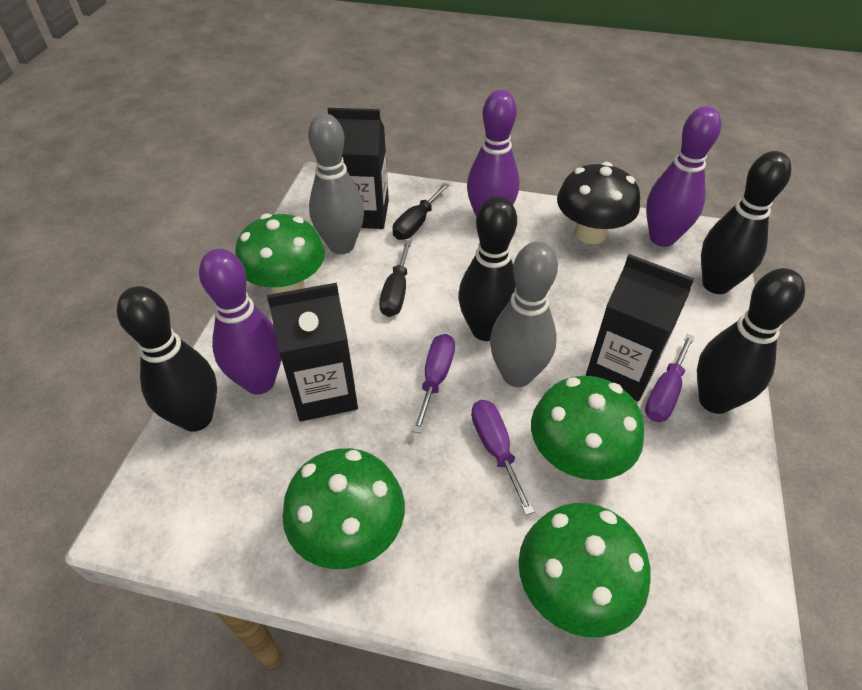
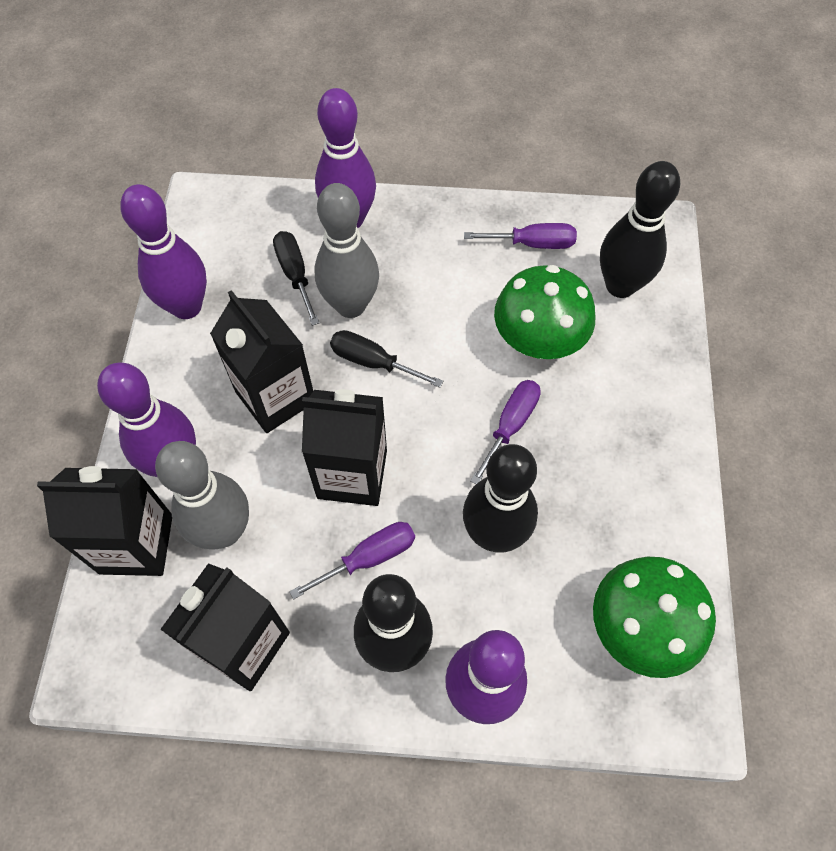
black bowling pin: 4 -> 3
black carton: 3 -> 4
black mushroom: 1 -> 0
green mushroom: 4 -> 2
purple bowling pin: 3 -> 4

